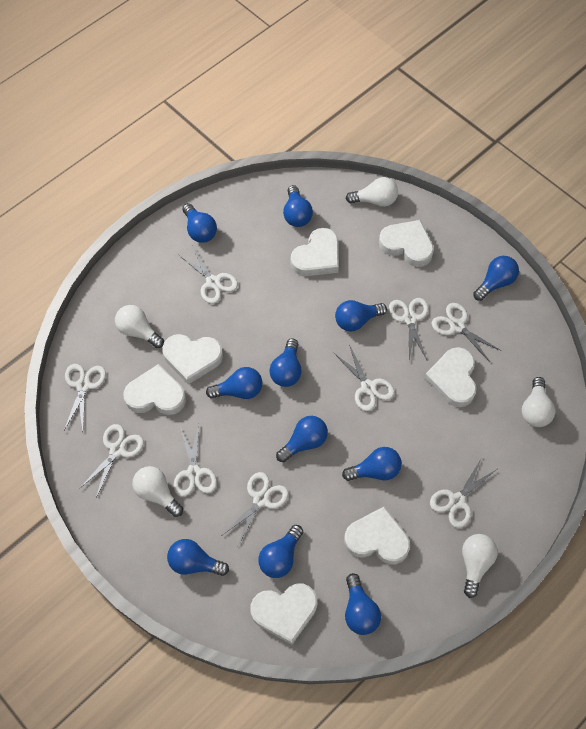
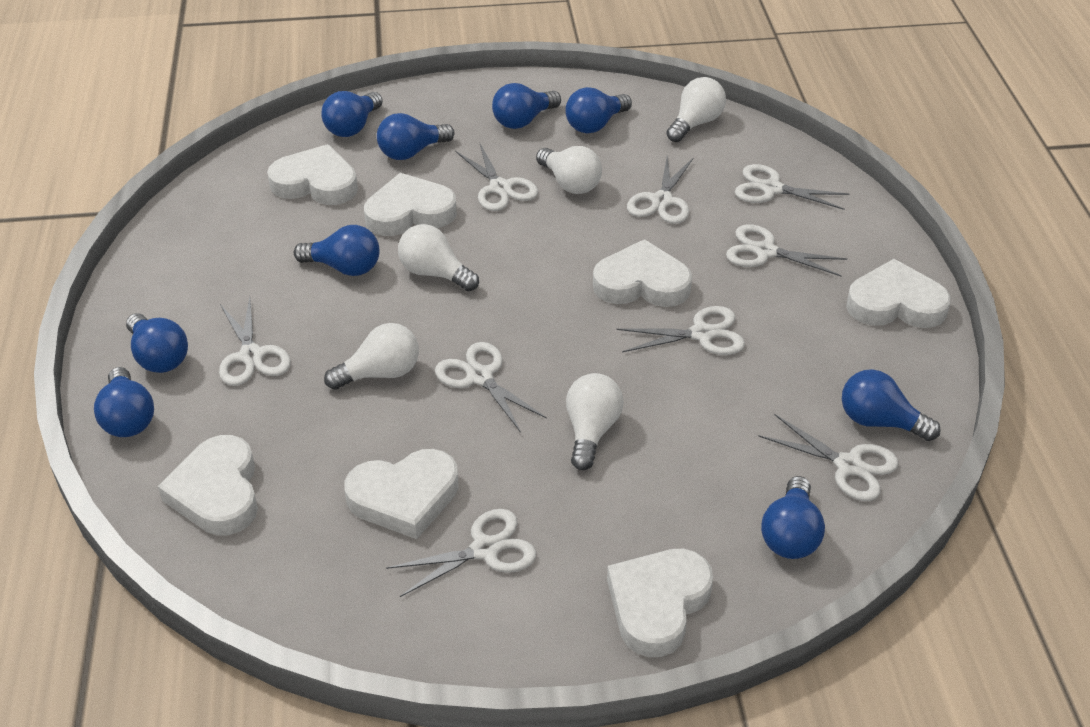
blue light bulb: 11 -> 9

